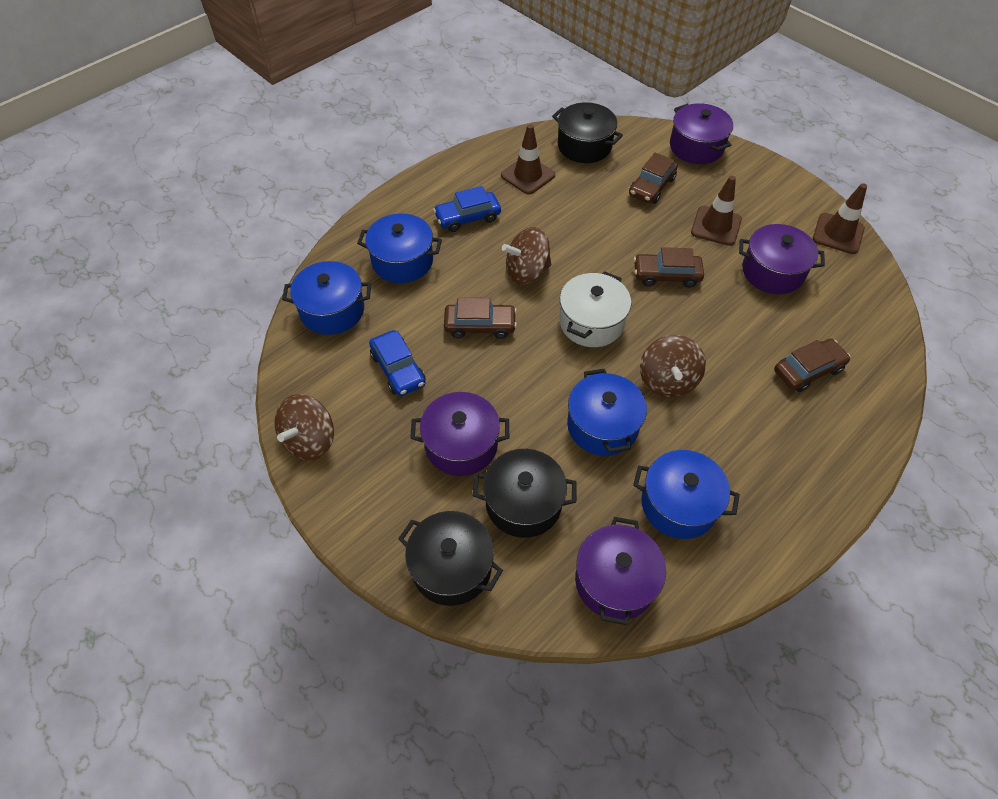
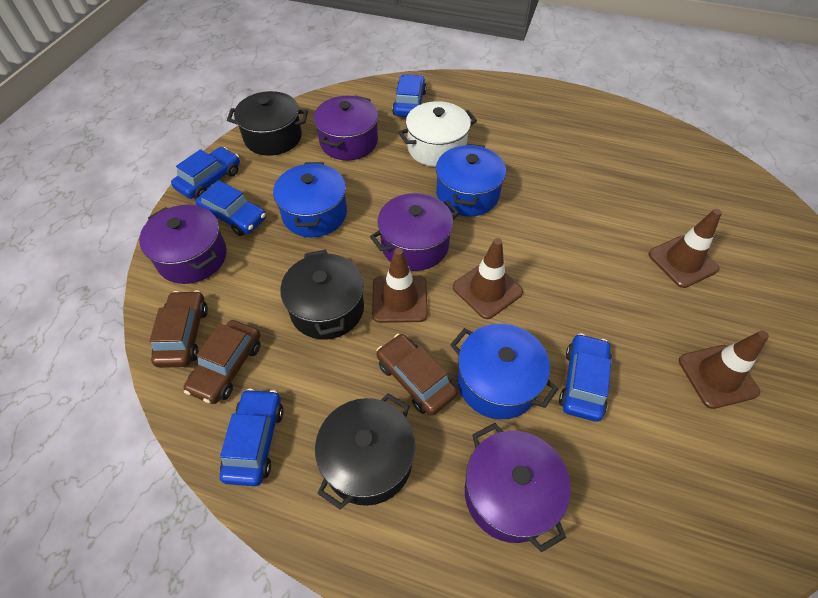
blue car: 2 -> 5
blue pot: 4 -> 3
brown car: 4 -> 3
brown spinning top: 3 -> 0
brown traffic cone: 3 -> 4

